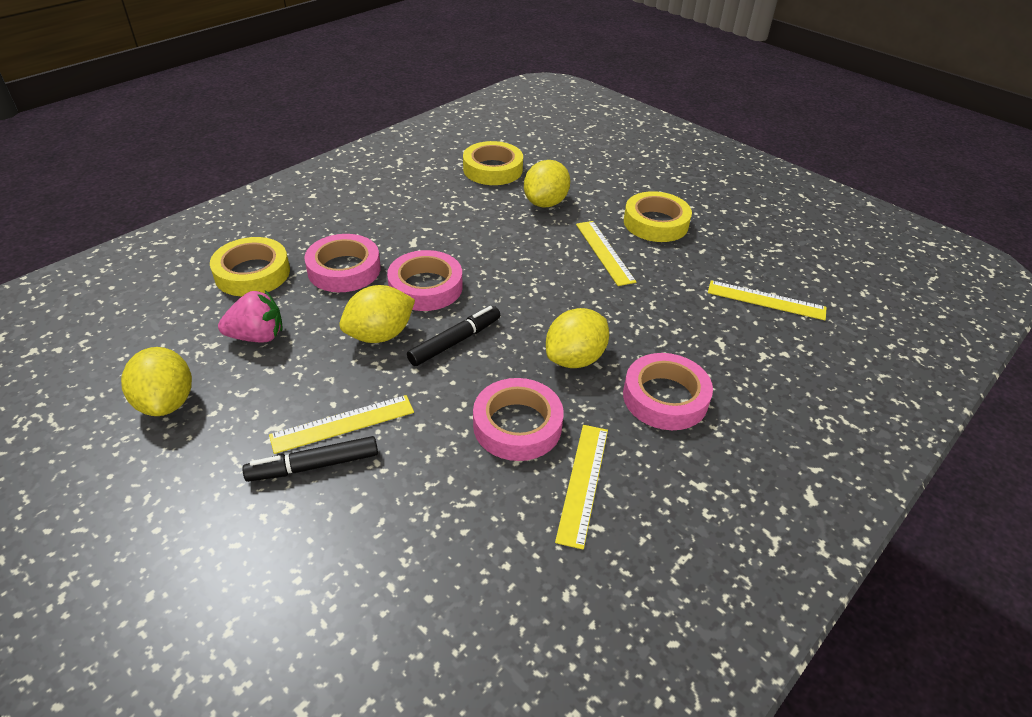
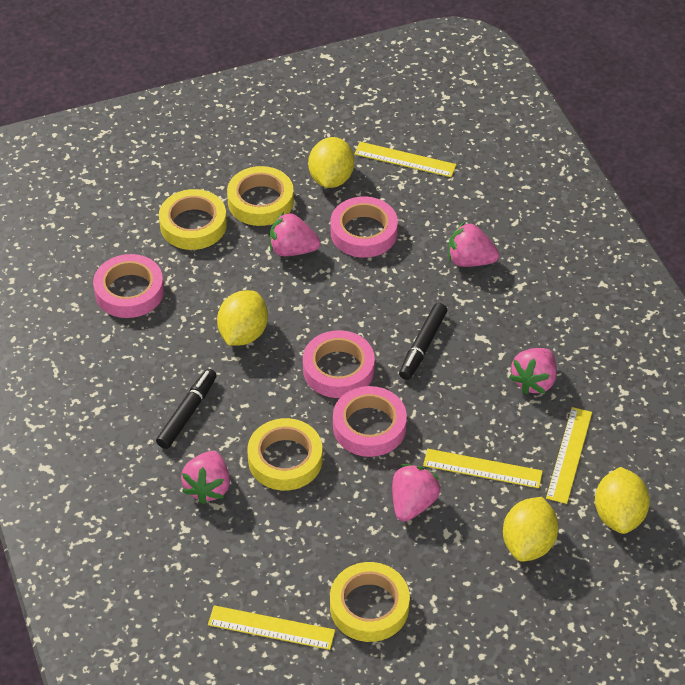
pink strawberry: 1 -> 5
yellow tape: 3 -> 4

